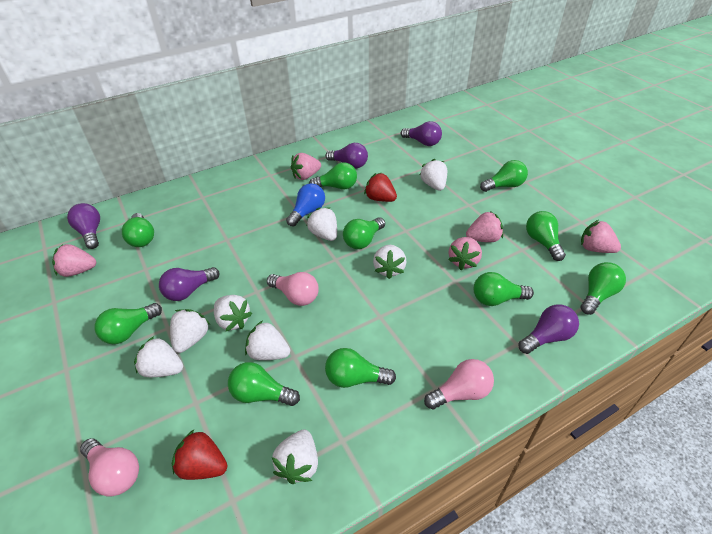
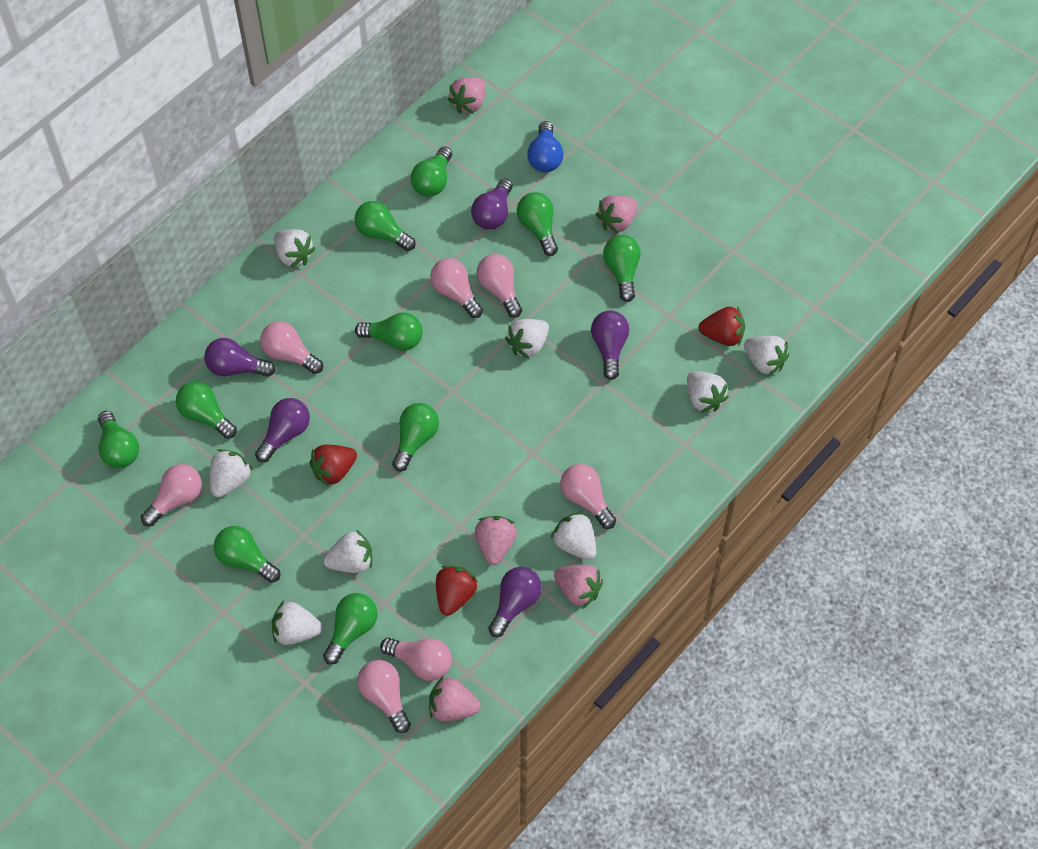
pink light bulb: 3 -> 7
red strawberry: 2 -> 3

